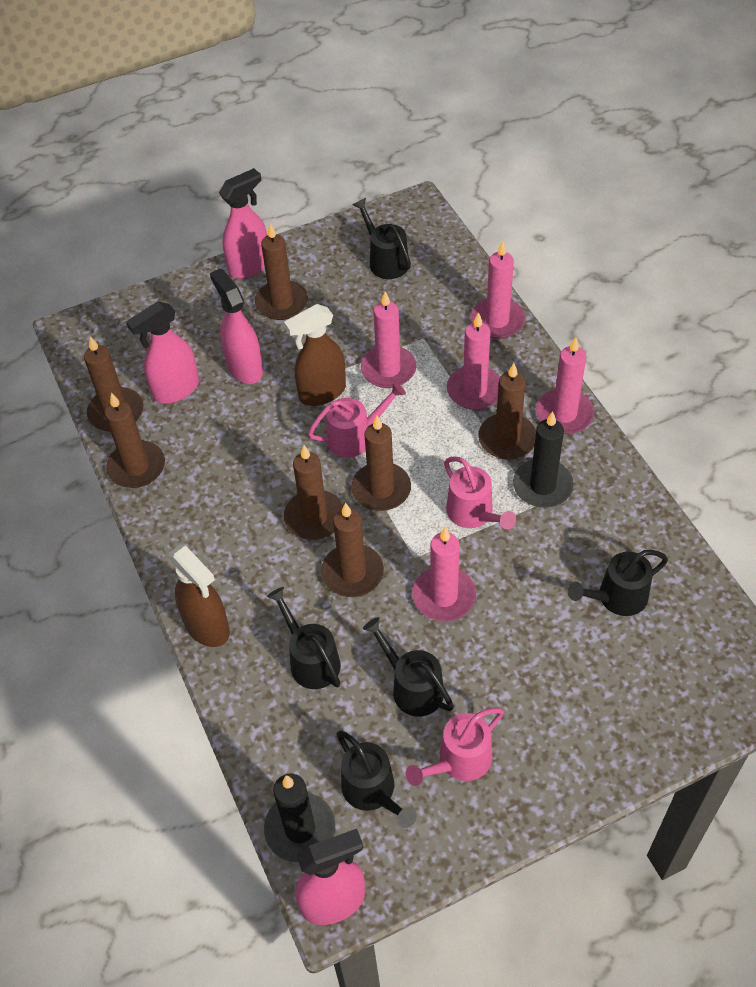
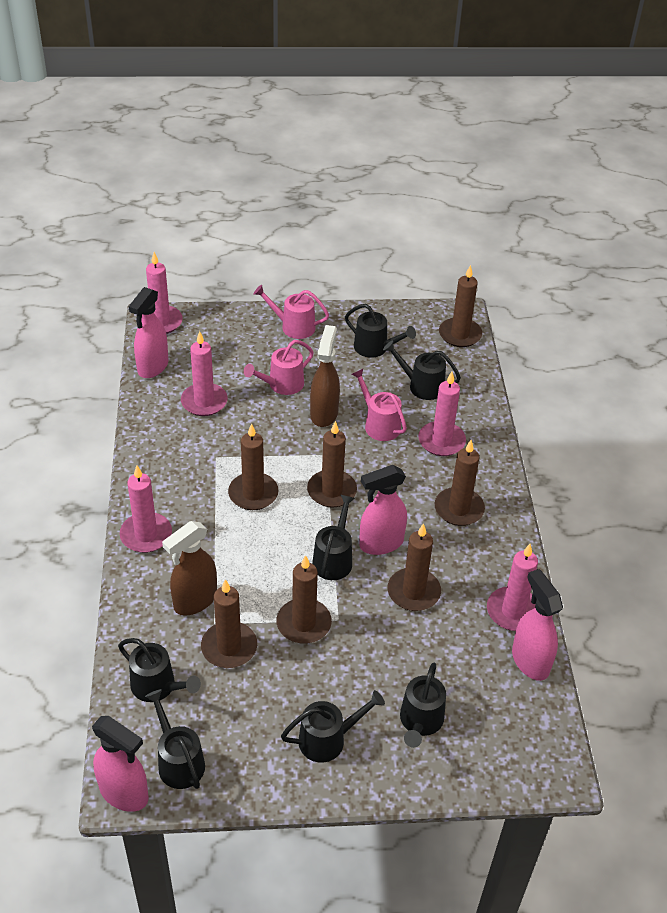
black candle: 2 -> 0
black watering can: 5 -> 7

